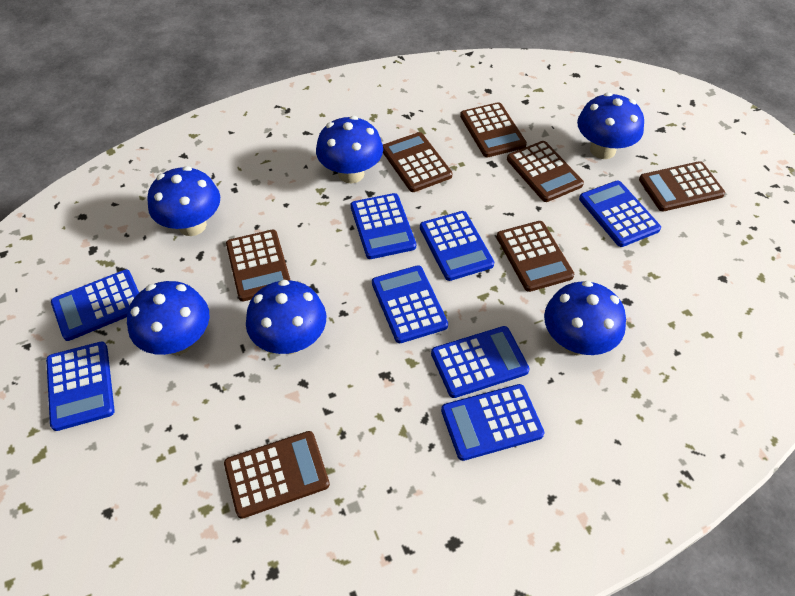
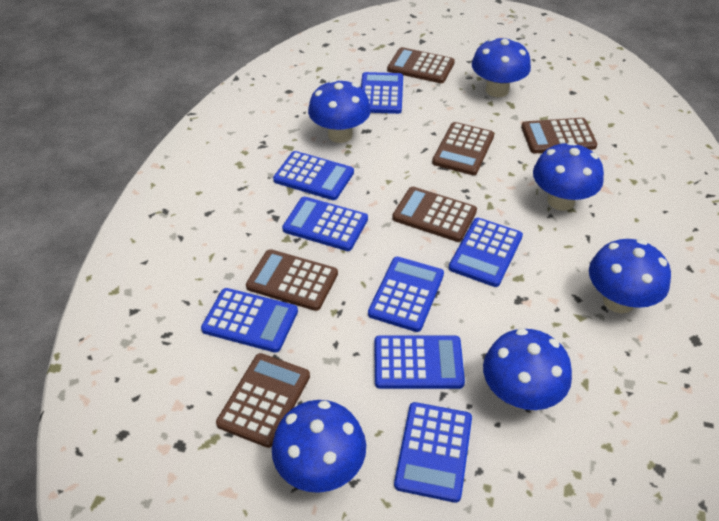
brown calculator: 7 -> 6

